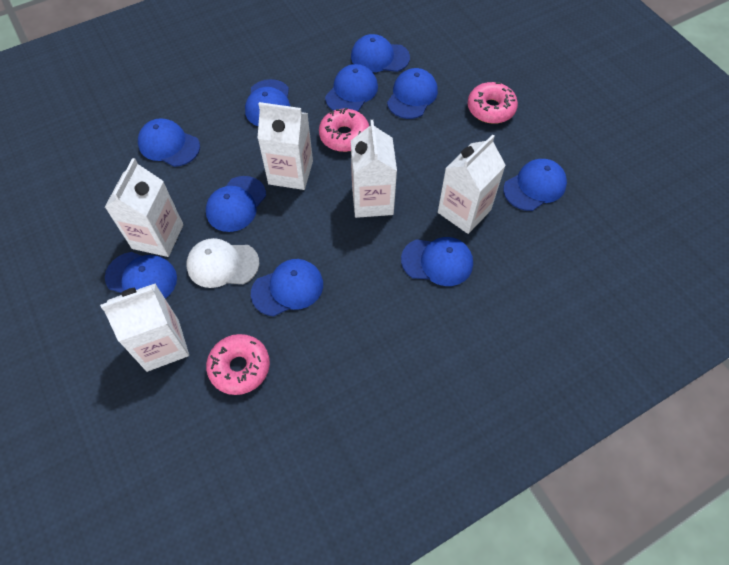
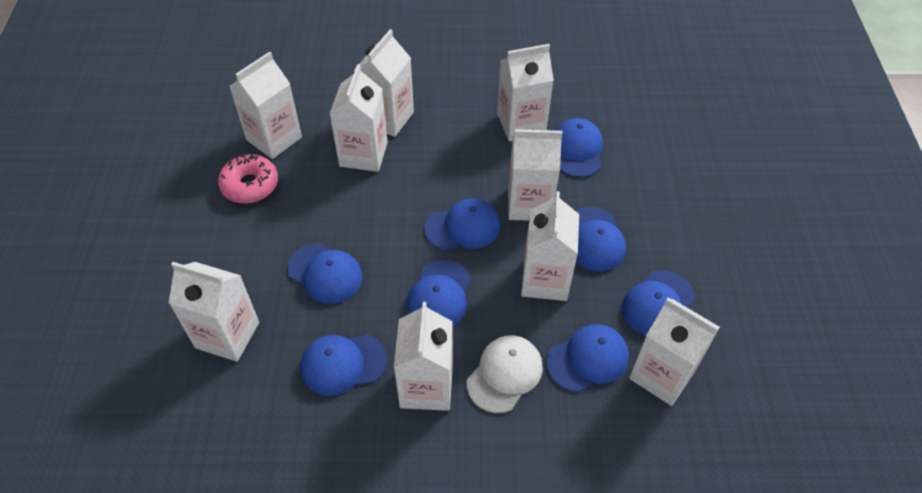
blue cap: 10 -> 8
pink donut: 3 -> 1
white carton: 5 -> 9

